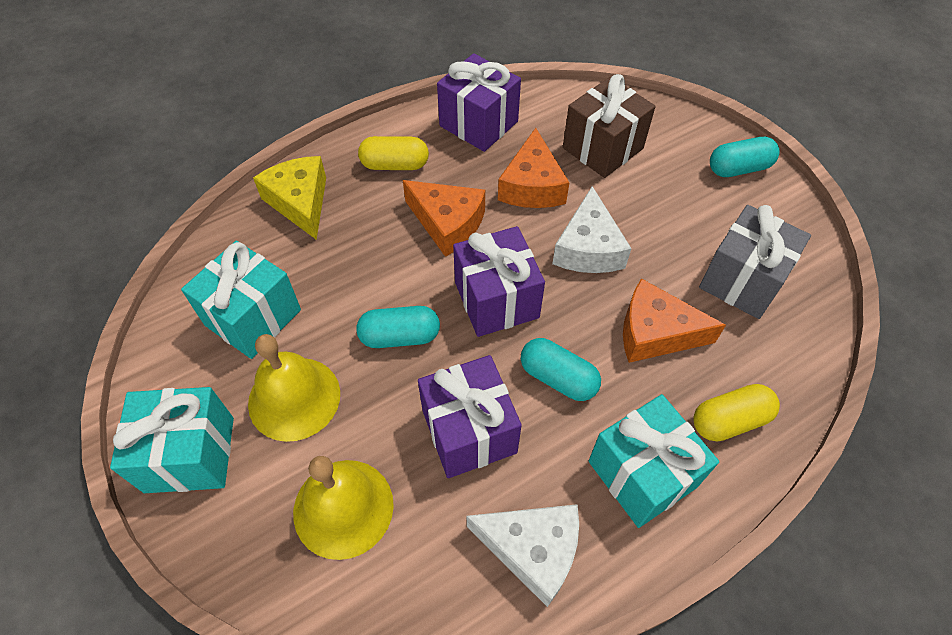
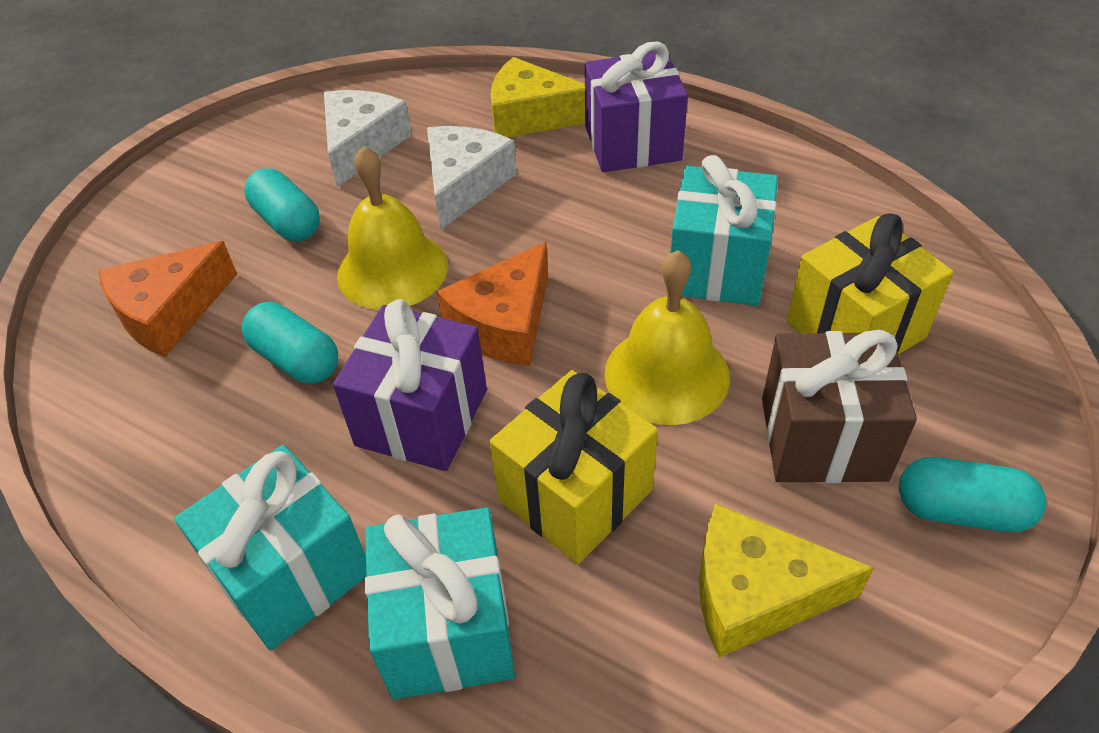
grey gift: 1 -> 0
orange cheese: 3 -> 2
purple gift: 3 -> 2
yellow capsule: 2 -> 0
yellow cheese: 1 -> 2
yellow gift: 0 -> 2

